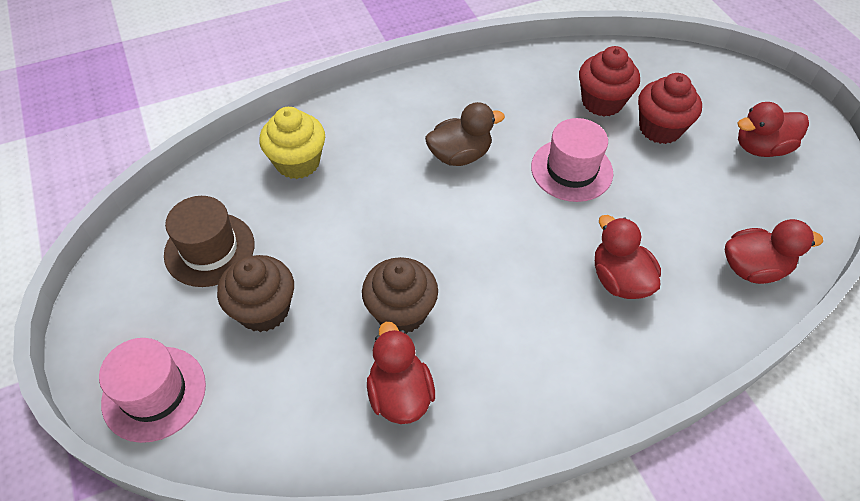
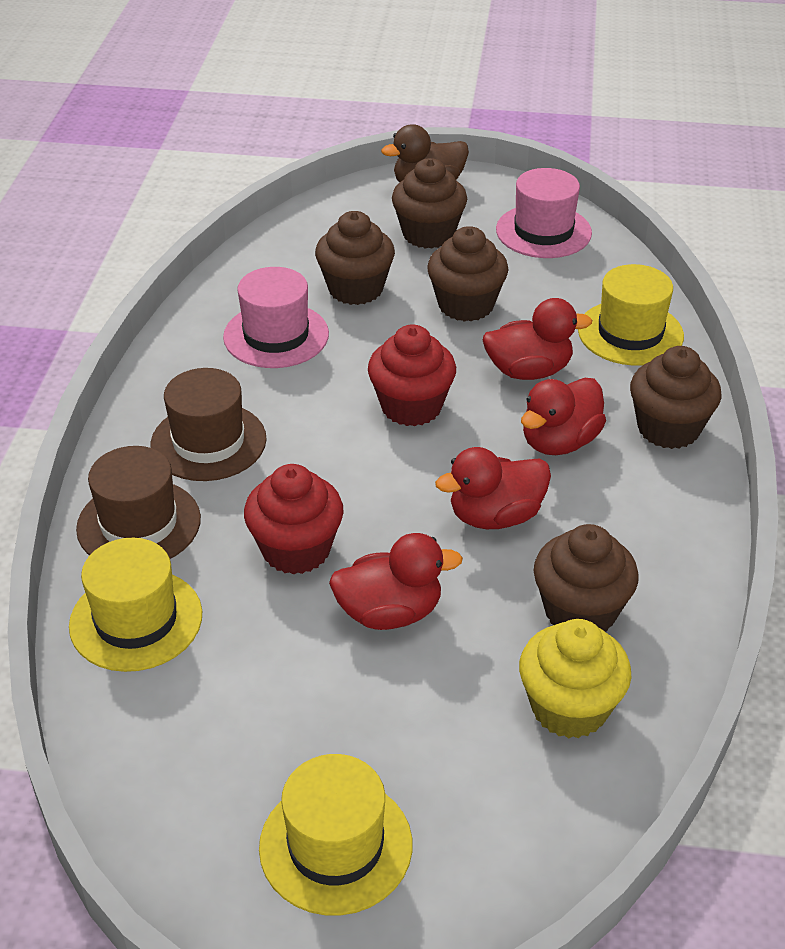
brown cupcake: 2 -> 5
brown hat: 1 -> 2
yellow hat: 0 -> 3

